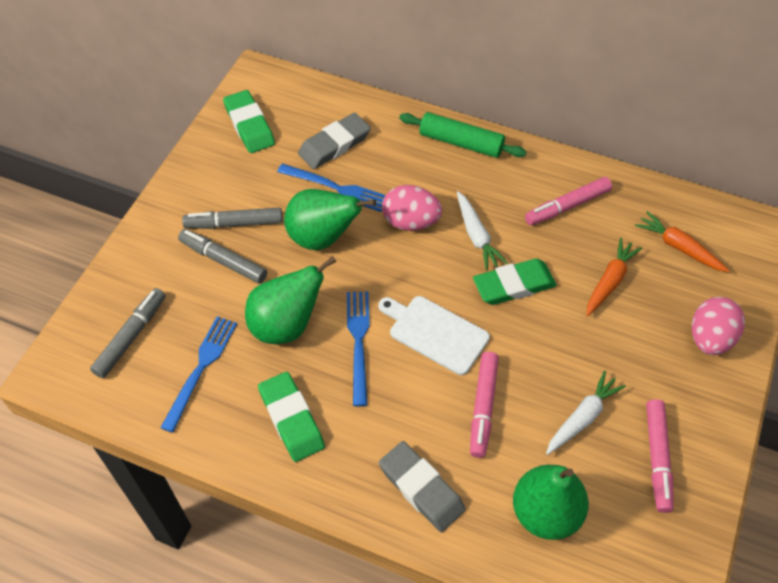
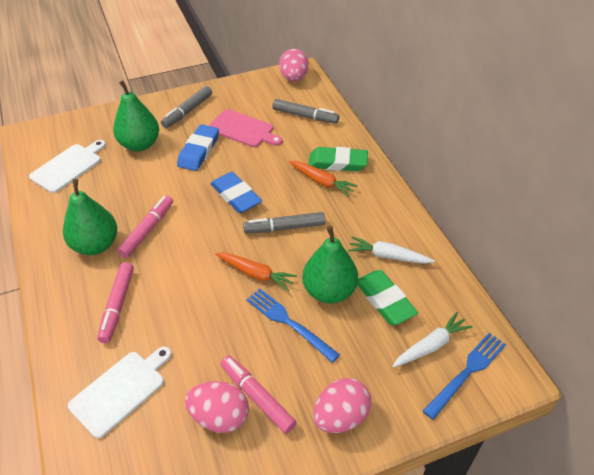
blue eraser: 0 -> 2
blue fork: 3 -> 2
green eraser: 3 -> 2
green rolling pin: 1 -> 0
grey eraser: 2 -> 0
pink cutting board: 0 -> 1
pink egg: 2 -> 3
white cutting board: 1 -> 2

